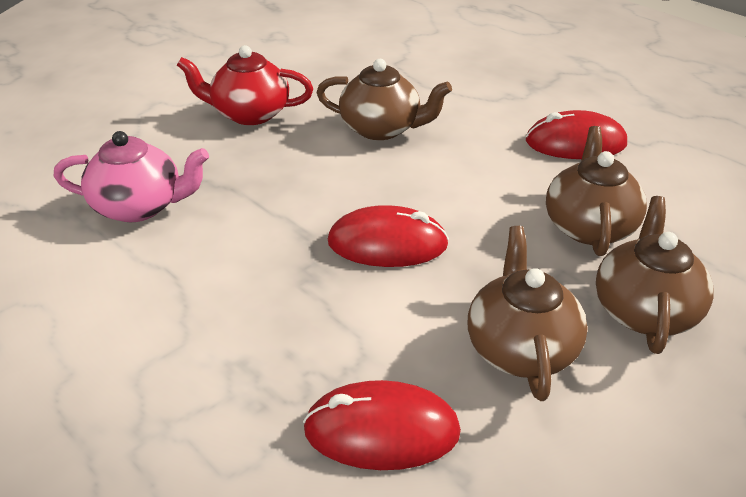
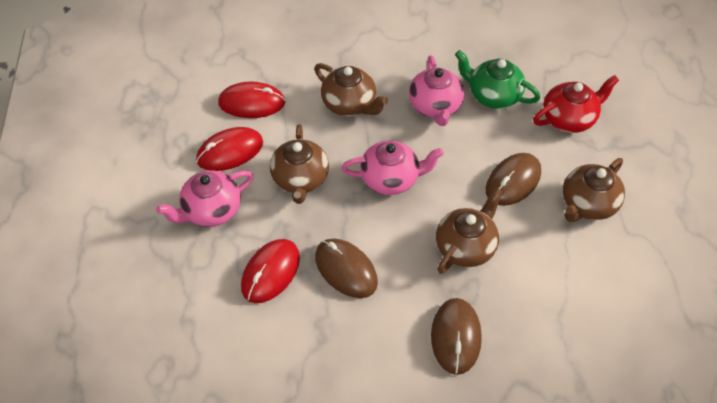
brown mouse: 0 -> 3
green teapot: 0 -> 1
pink teapot: 1 -> 3

